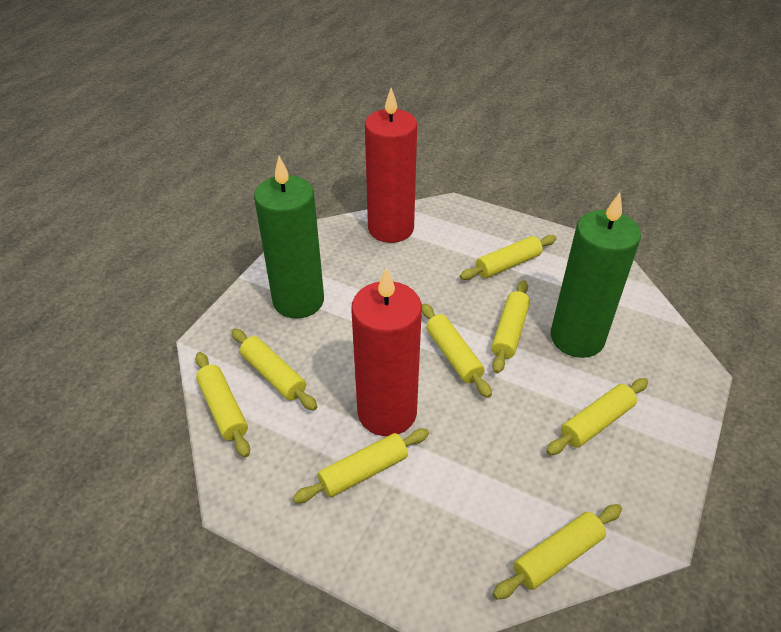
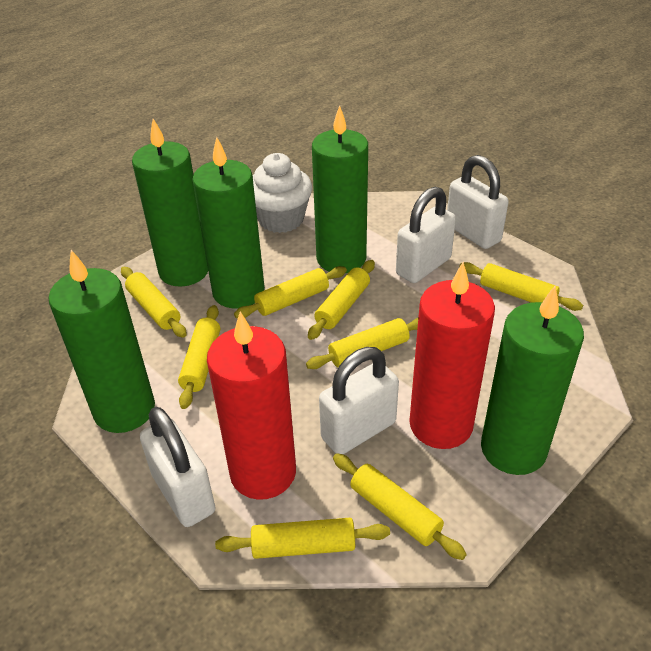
green candle: 2 -> 5
white cupcake: 0 -> 1
white padlock: 0 -> 4

